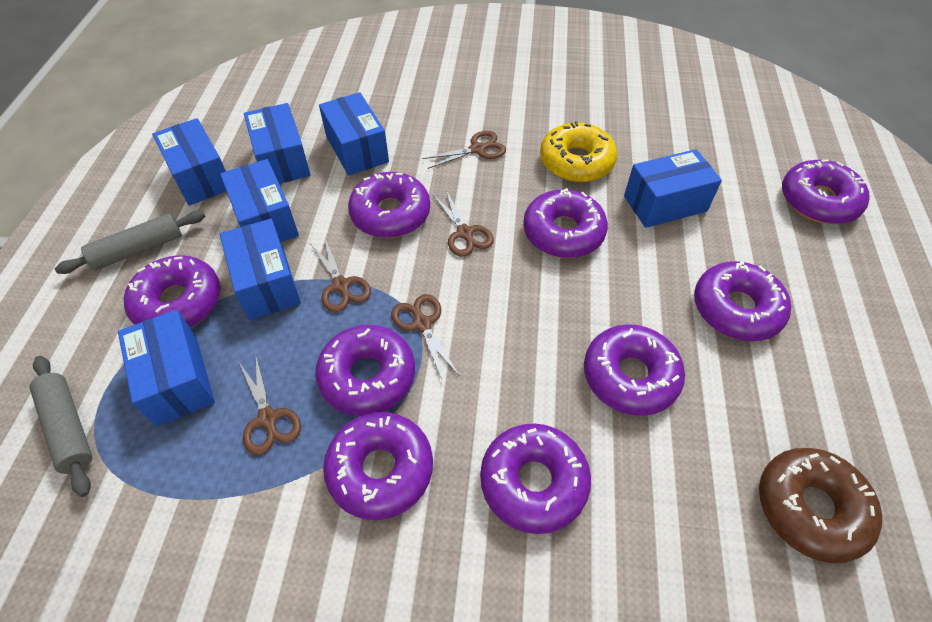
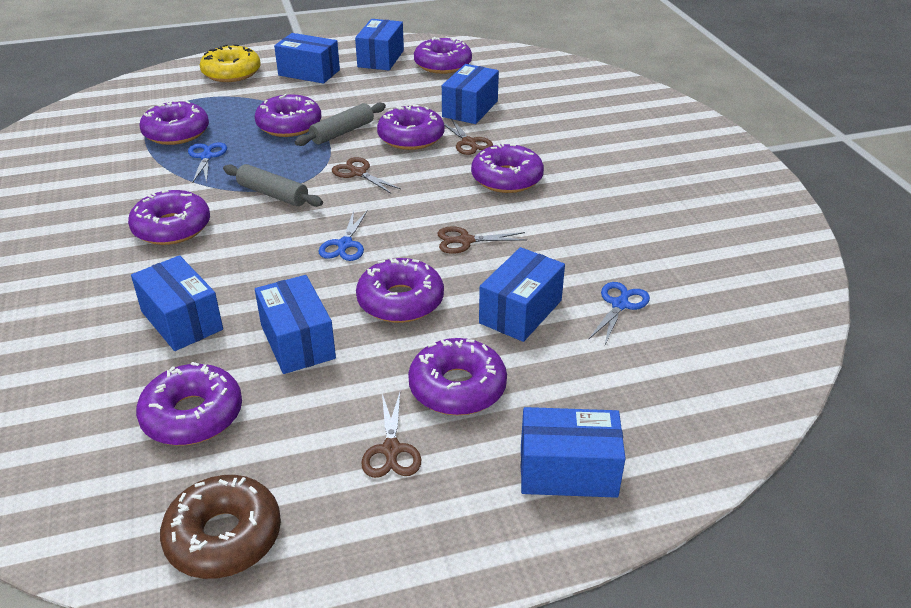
blue scissors: 0 -> 3
brown scissors: 5 -> 4

